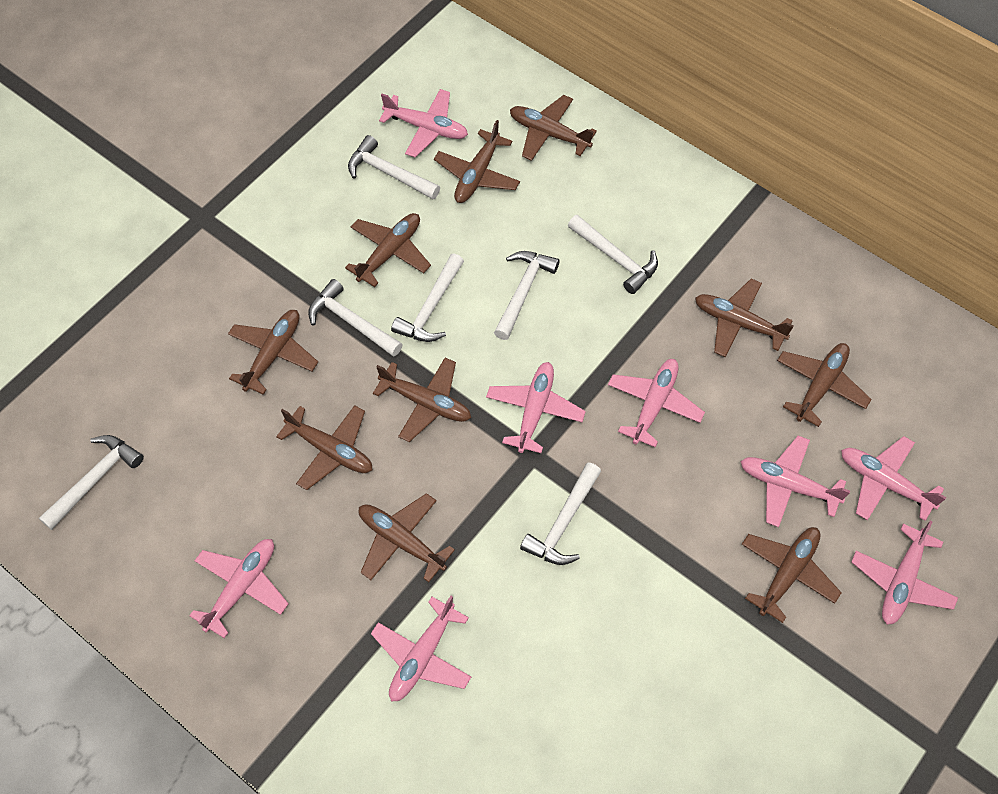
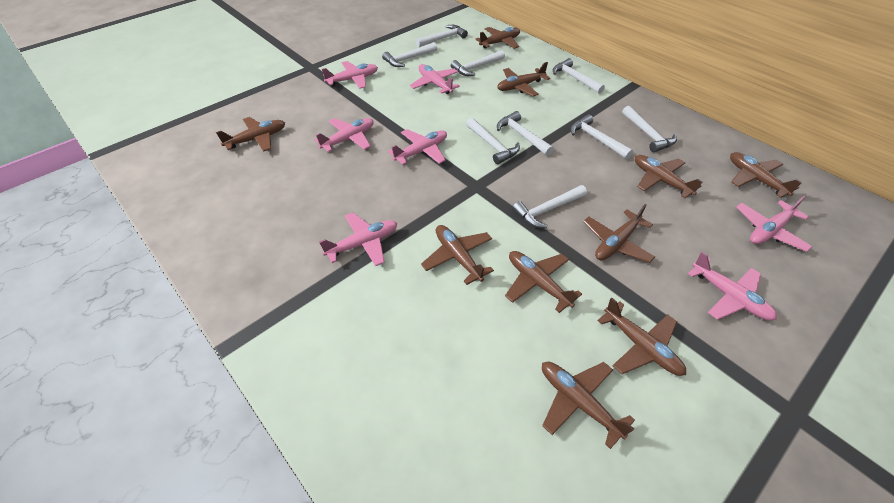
pink plane: 8 -> 7
white hammer: 7 -> 9

